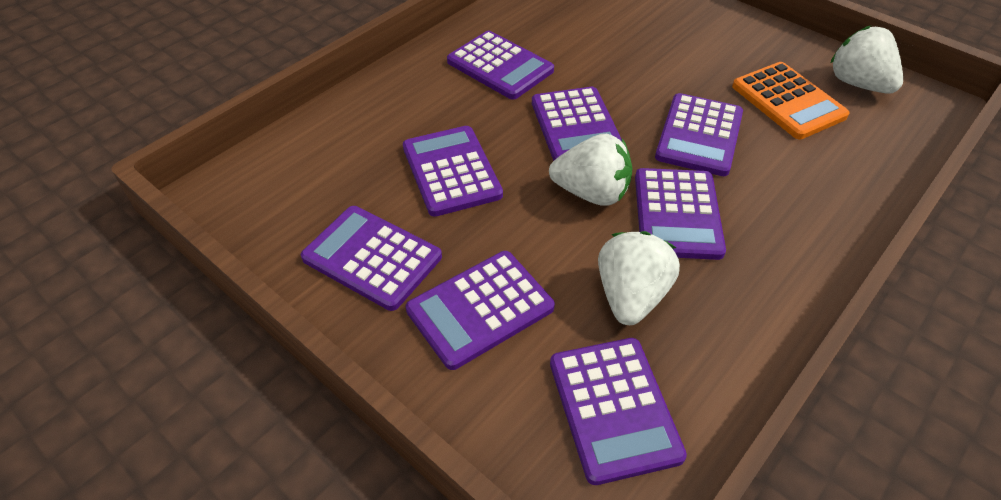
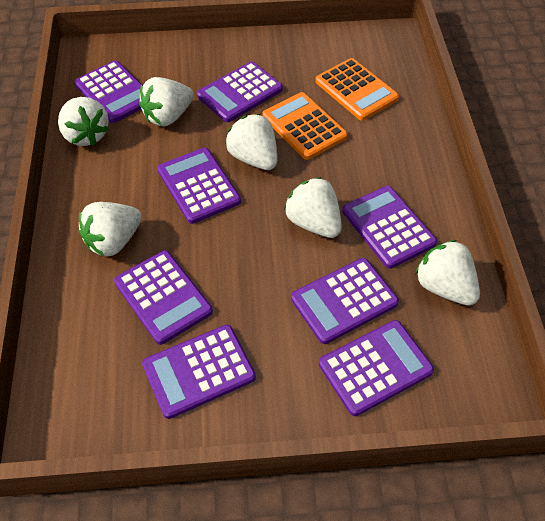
orange calculator: 1 -> 2
white strawberry: 3 -> 6

